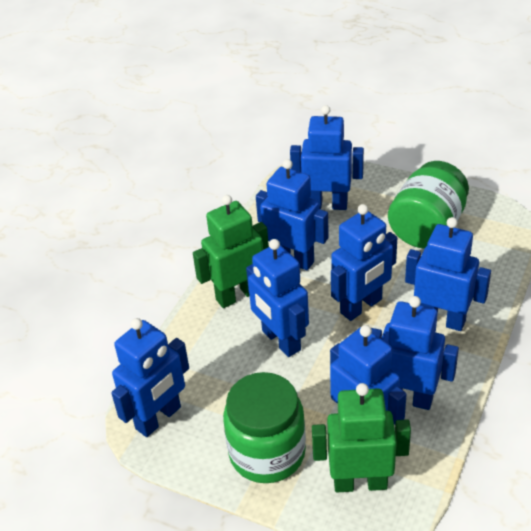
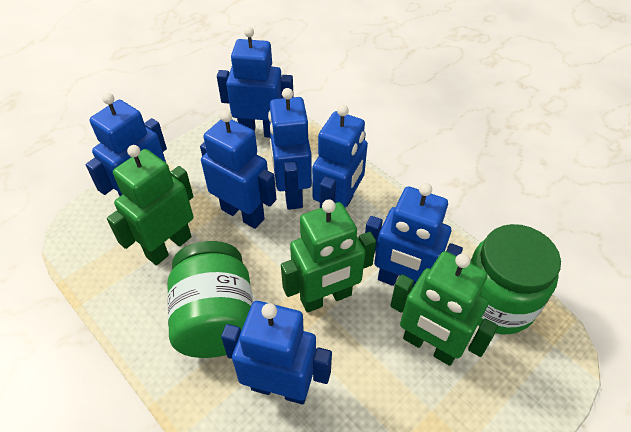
blue robot: 8 -> 7
green robot: 2 -> 3

